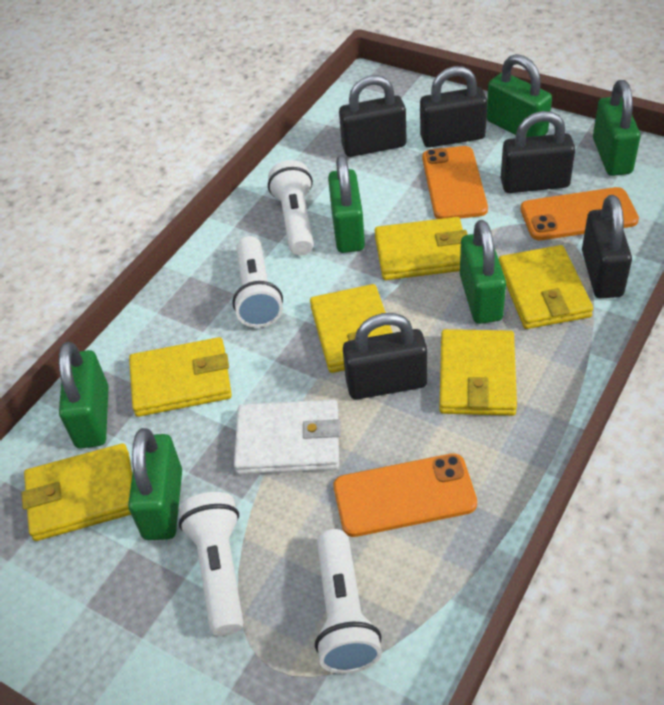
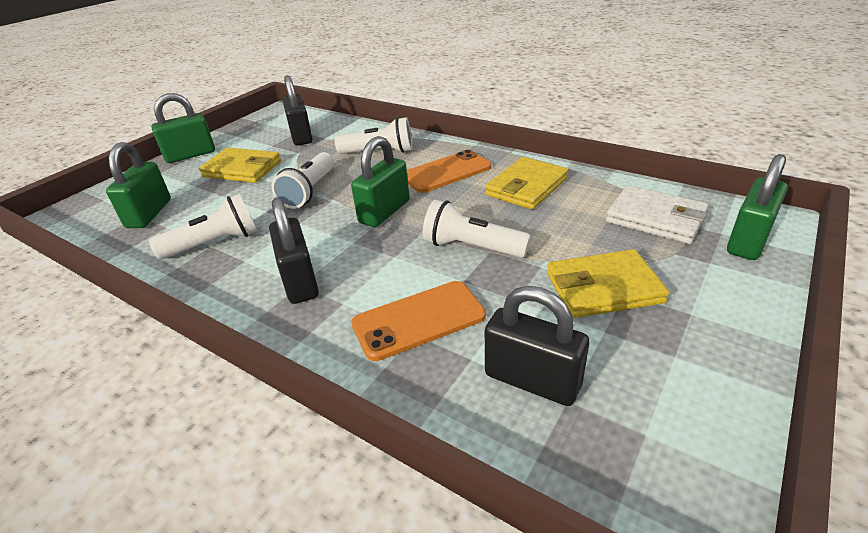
black padlock: 5 -> 3
green padlock: 6 -> 4
orange phone: 3 -> 2
yellow wallet: 6 -> 3

